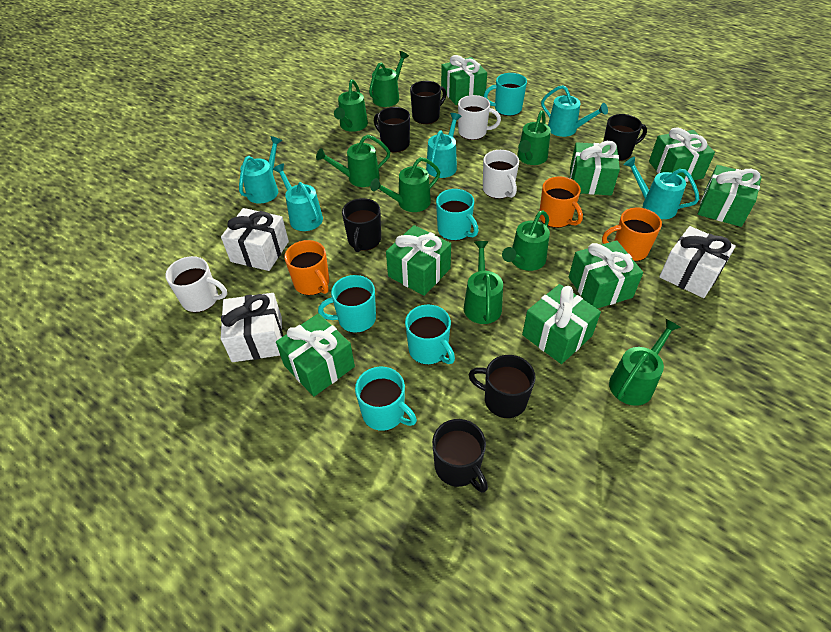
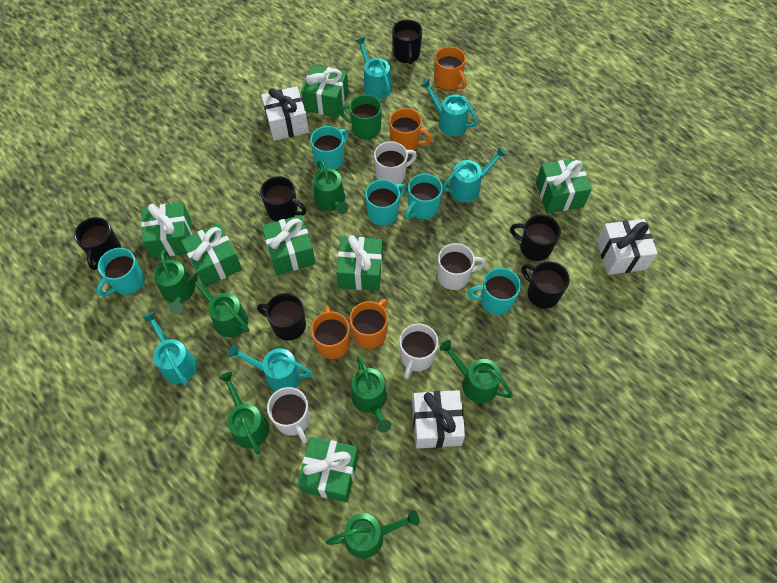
green gift: 8 -> 7
green mug: 0 -> 1
green watering can: 8 -> 7
orange mug: 3 -> 4
white mug: 3 -> 4

